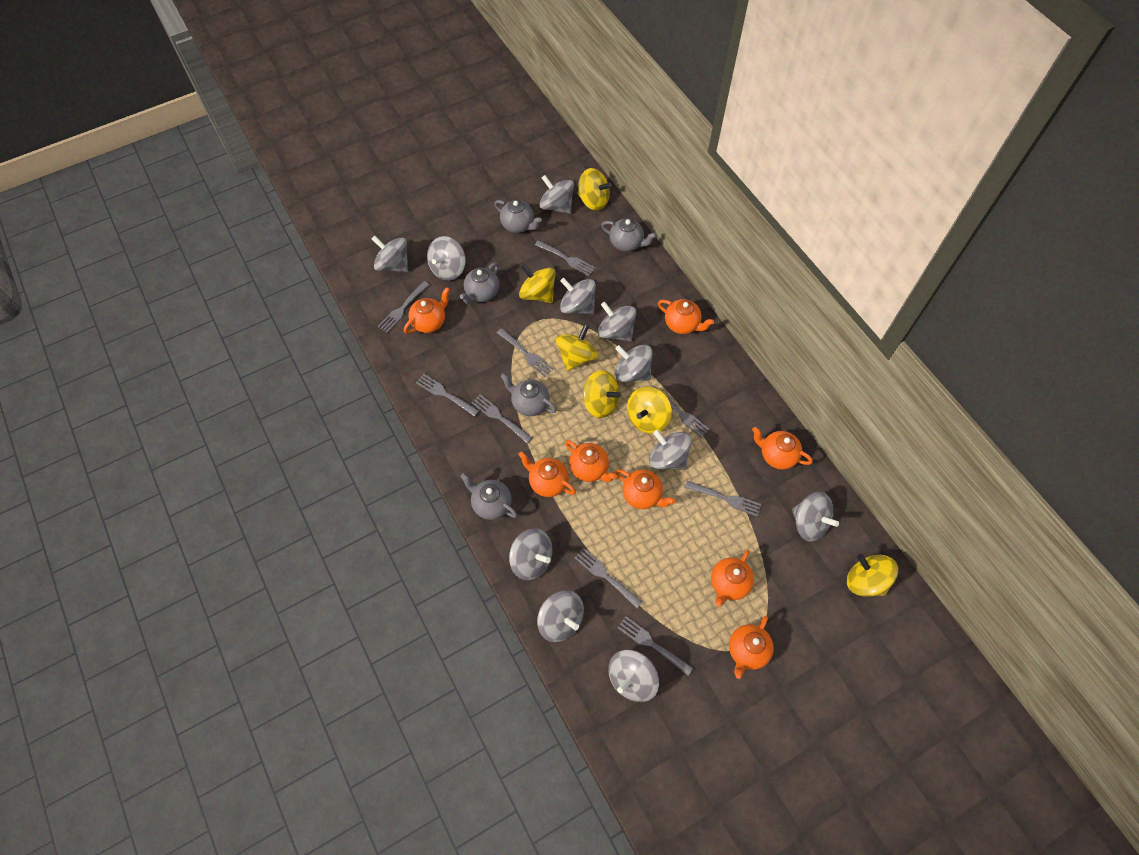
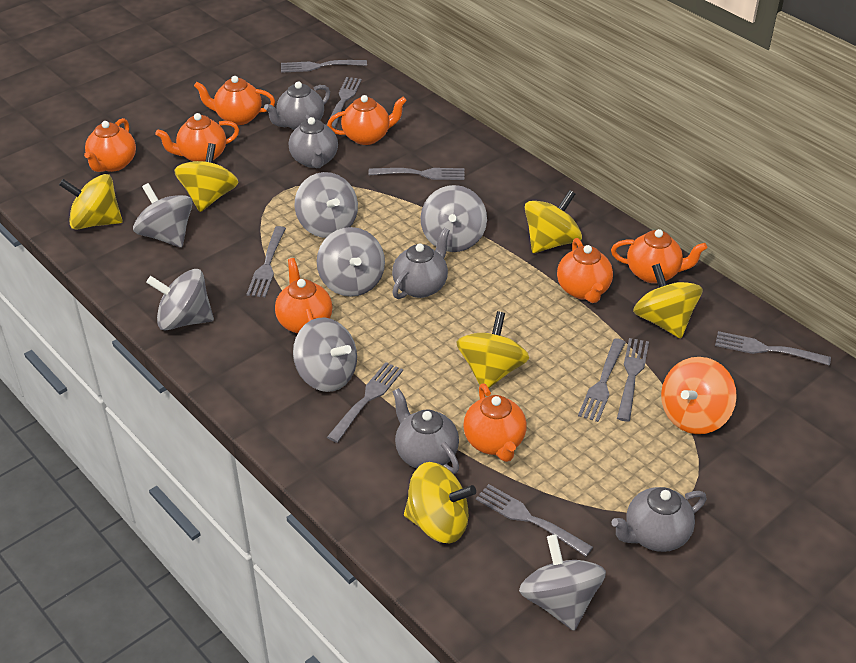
grey spinning top: 11 -> 7
orange spinning top: 0 -> 1

